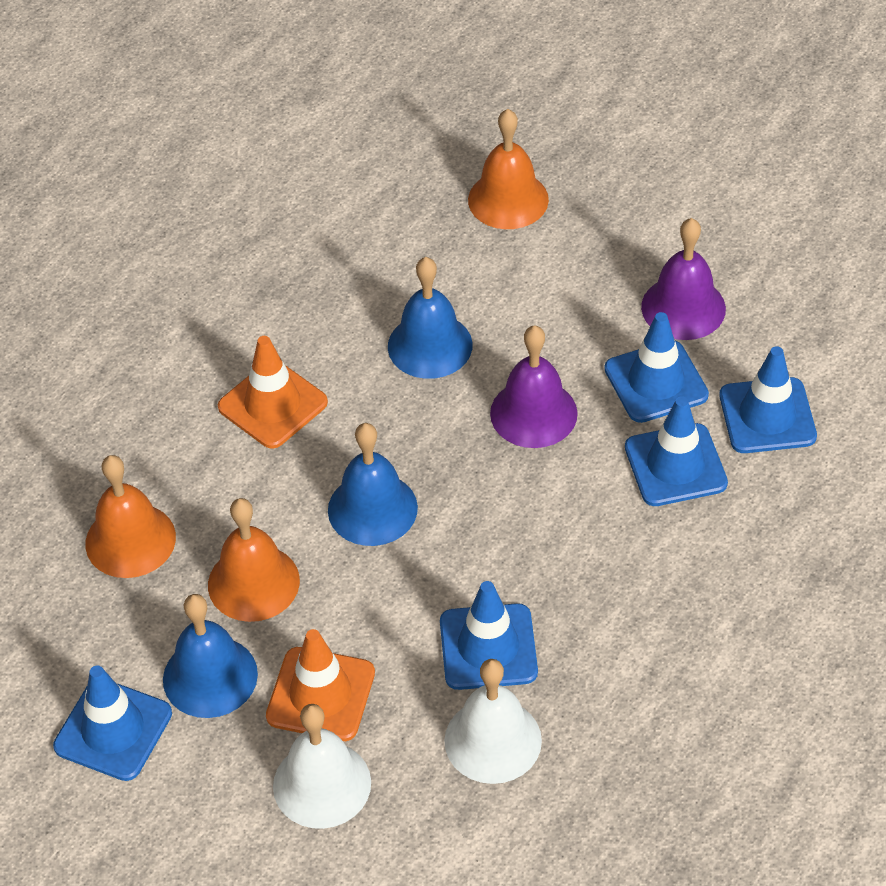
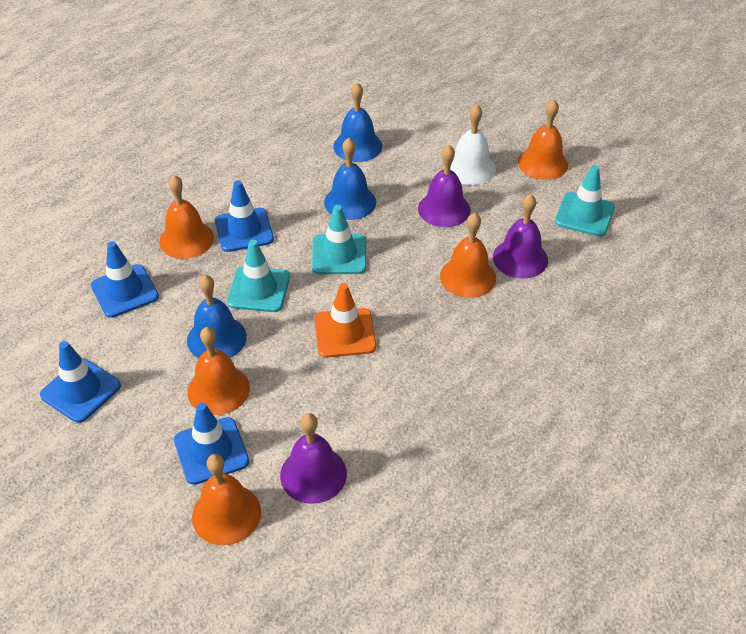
blue traffic cone: 5 -> 4
orange bell: 3 -> 5
orange traffic cone: 2 -> 1
purple bell: 2 -> 3
turquoise traffic cone: 0 -> 3
white bell: 2 -> 1

